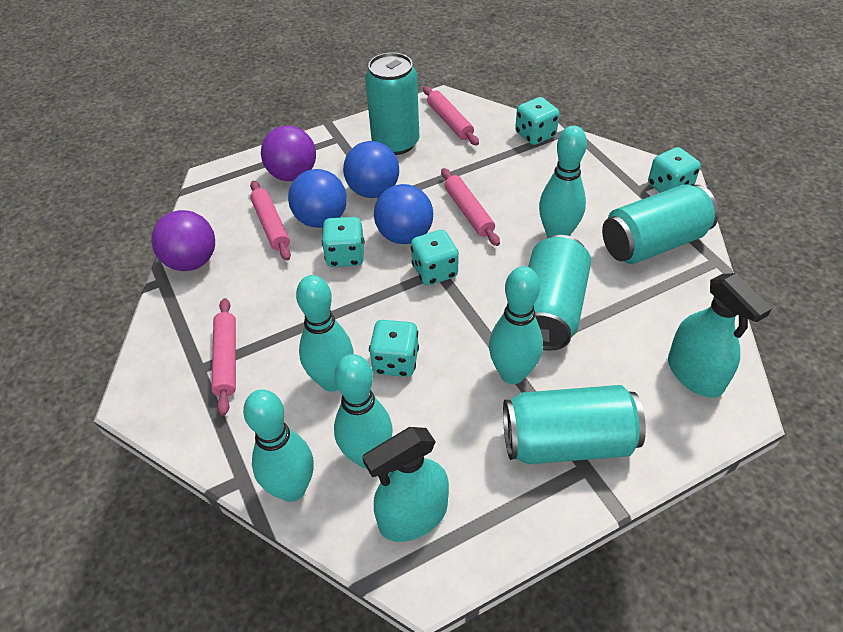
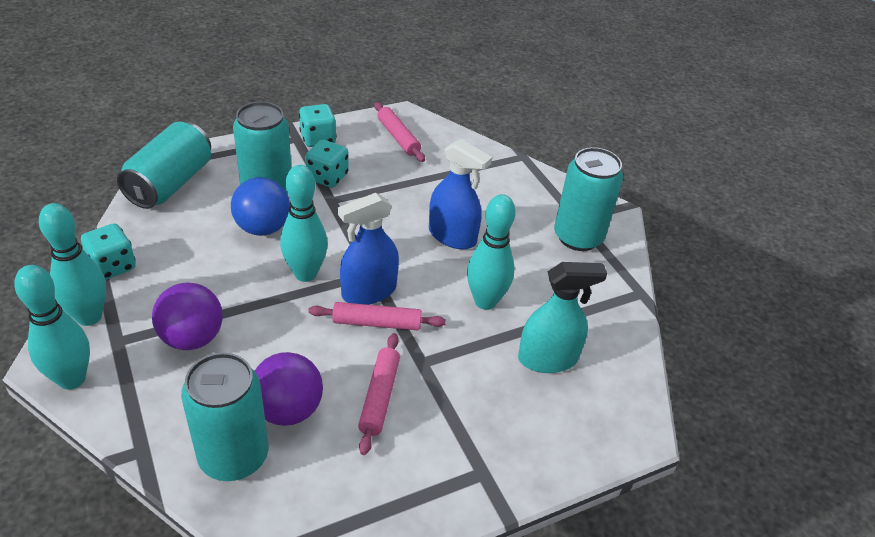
blue ball: 3 -> 1
blue spray bottle: 0 -> 2
pink rolling pin: 4 -> 3
turquoise bowling pin: 5 -> 4
turquoise dice: 5 -> 3
turquoise spray bottle: 2 -> 1

